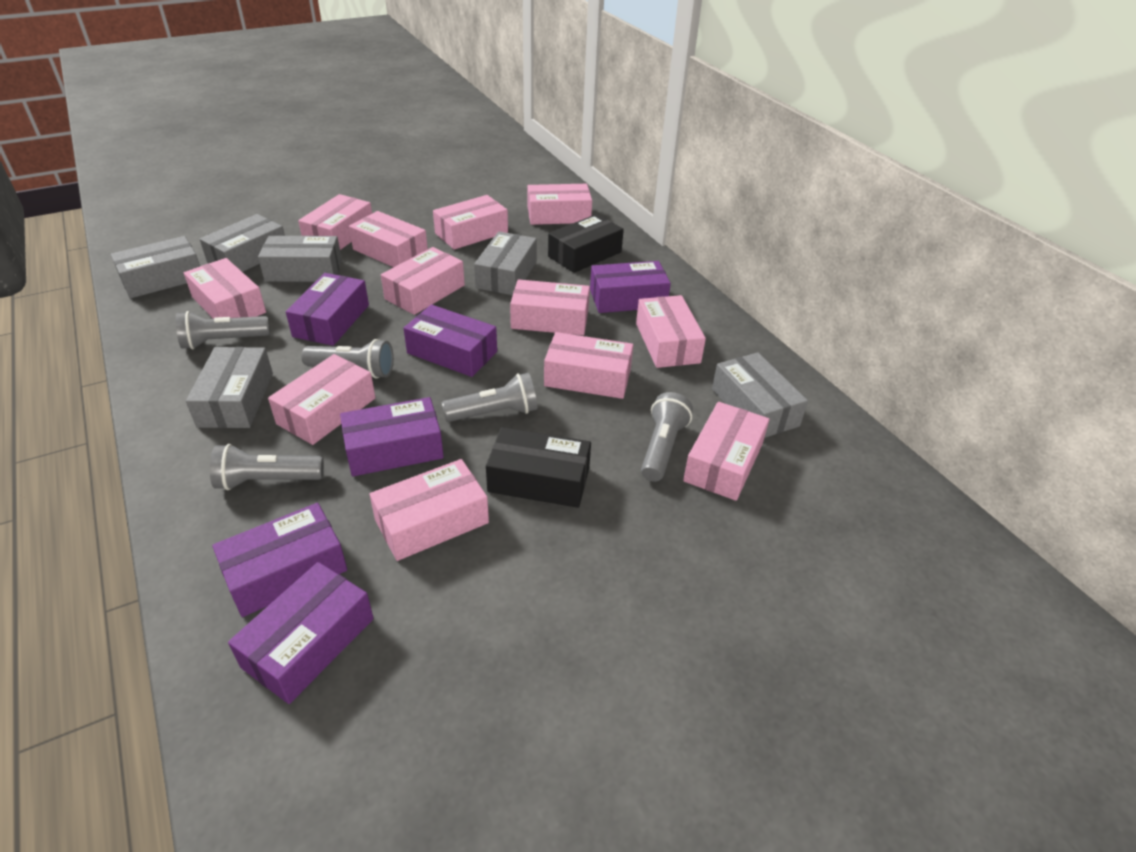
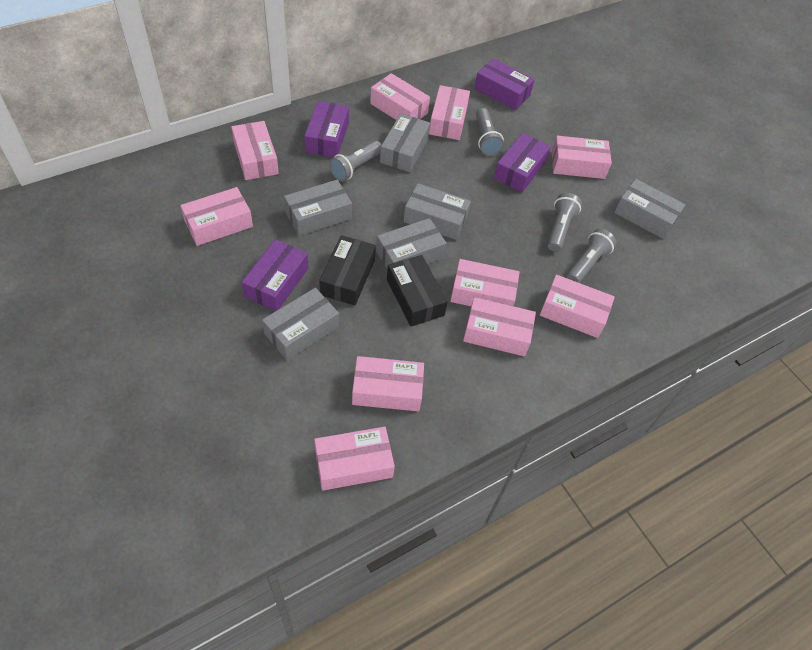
grey flashlight: 5 -> 4
pink box: 12 -> 10
purple box: 6 -> 4

